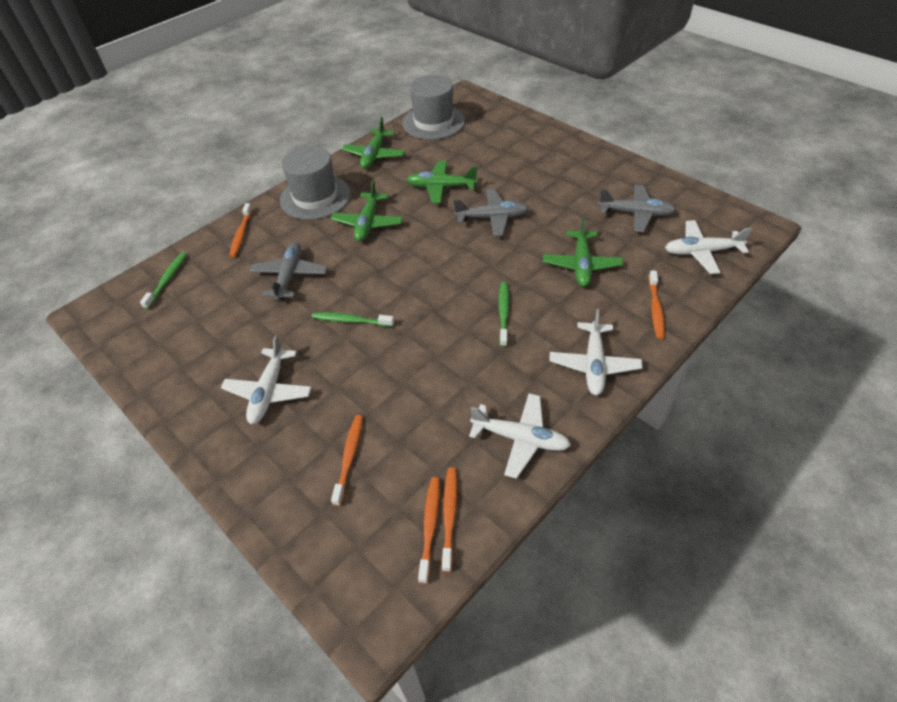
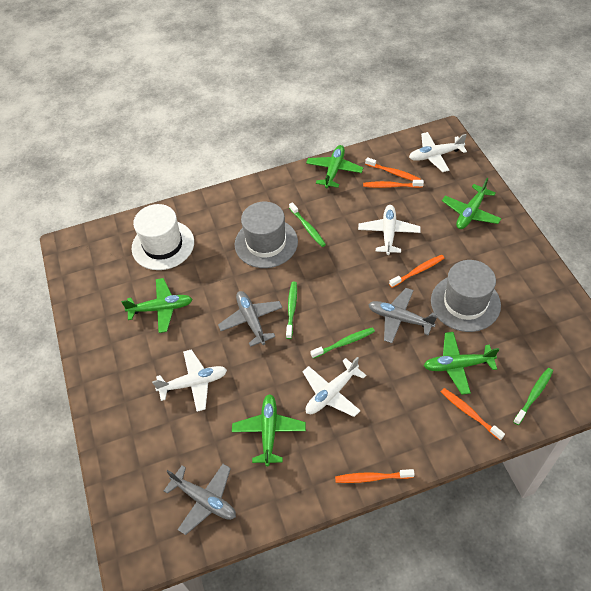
green plane: 4 -> 5
green toothbrush: 3 -> 4
white hat: 0 -> 1

